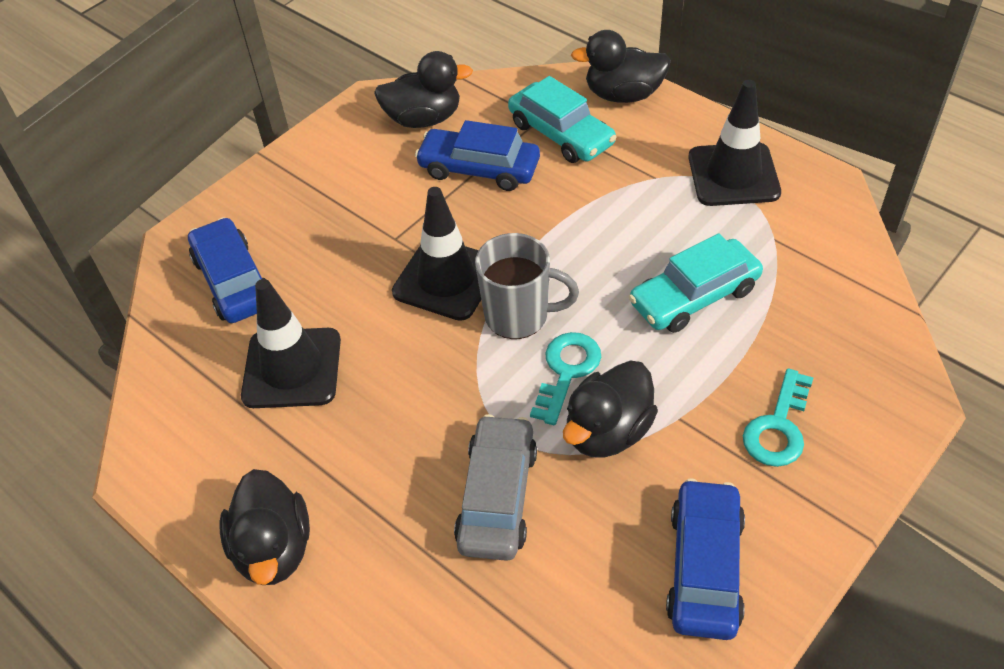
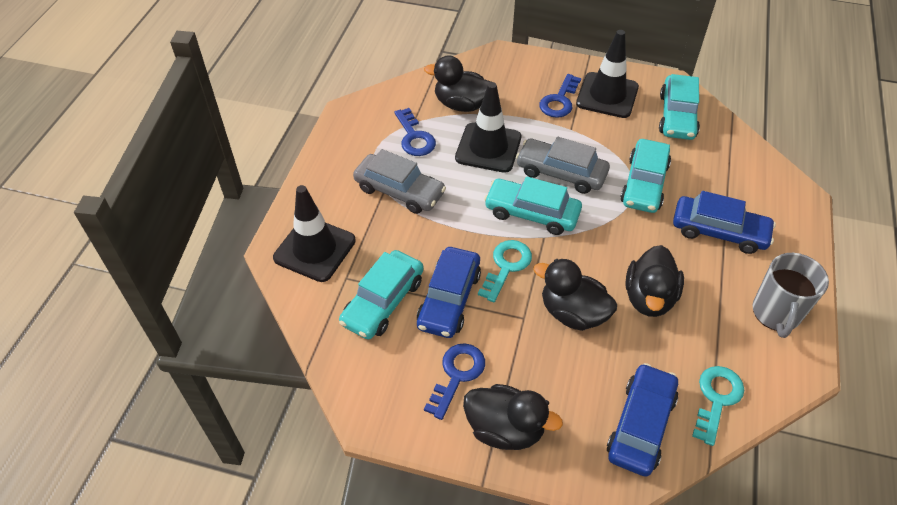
blue key: 0 -> 3
grey car: 1 -> 2
turquoise car: 2 -> 4

